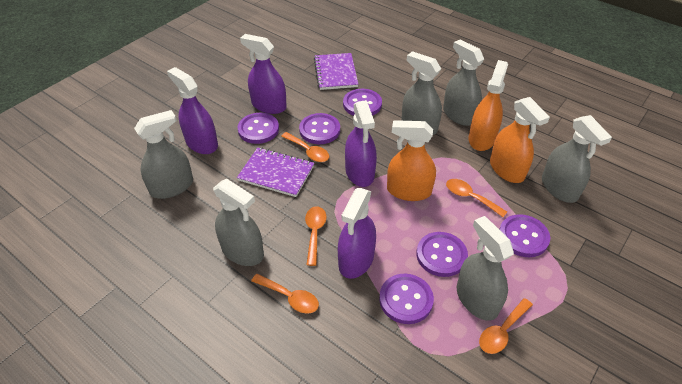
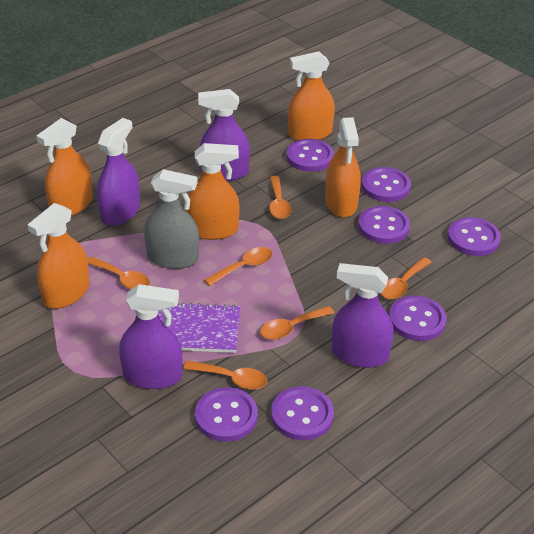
grey spray bottle: 6 -> 1
orange spoon: 5 -> 6
orange spray bottle: 3 -> 5
purple button: 6 -> 7
purple notebook: 2 -> 1

